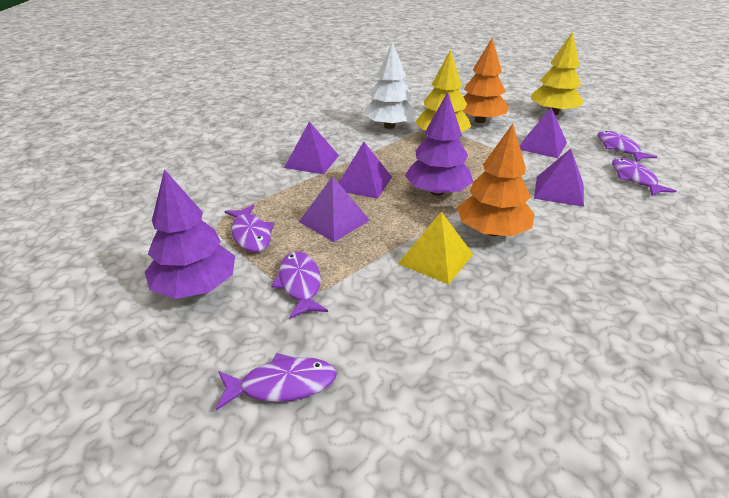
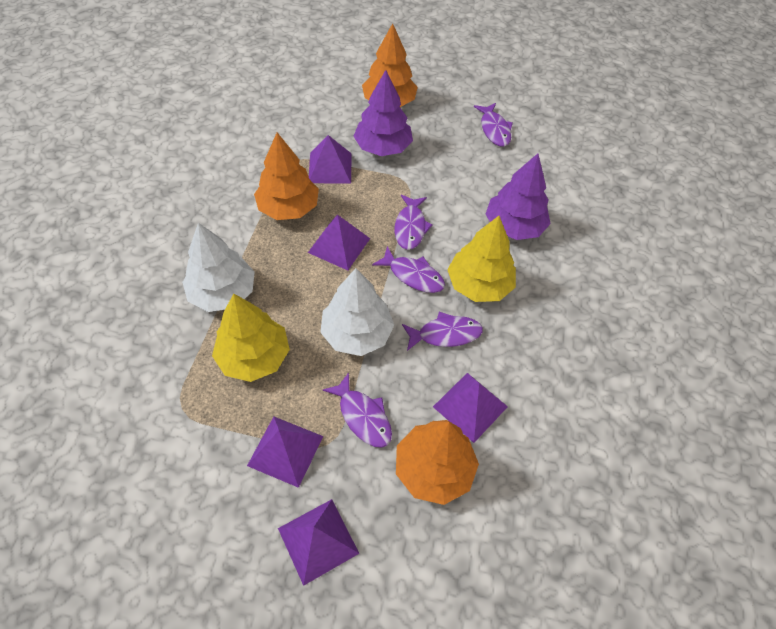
orange tree: 2 -> 3
white tree: 1 -> 2
yellow pyramid: 1 -> 0

